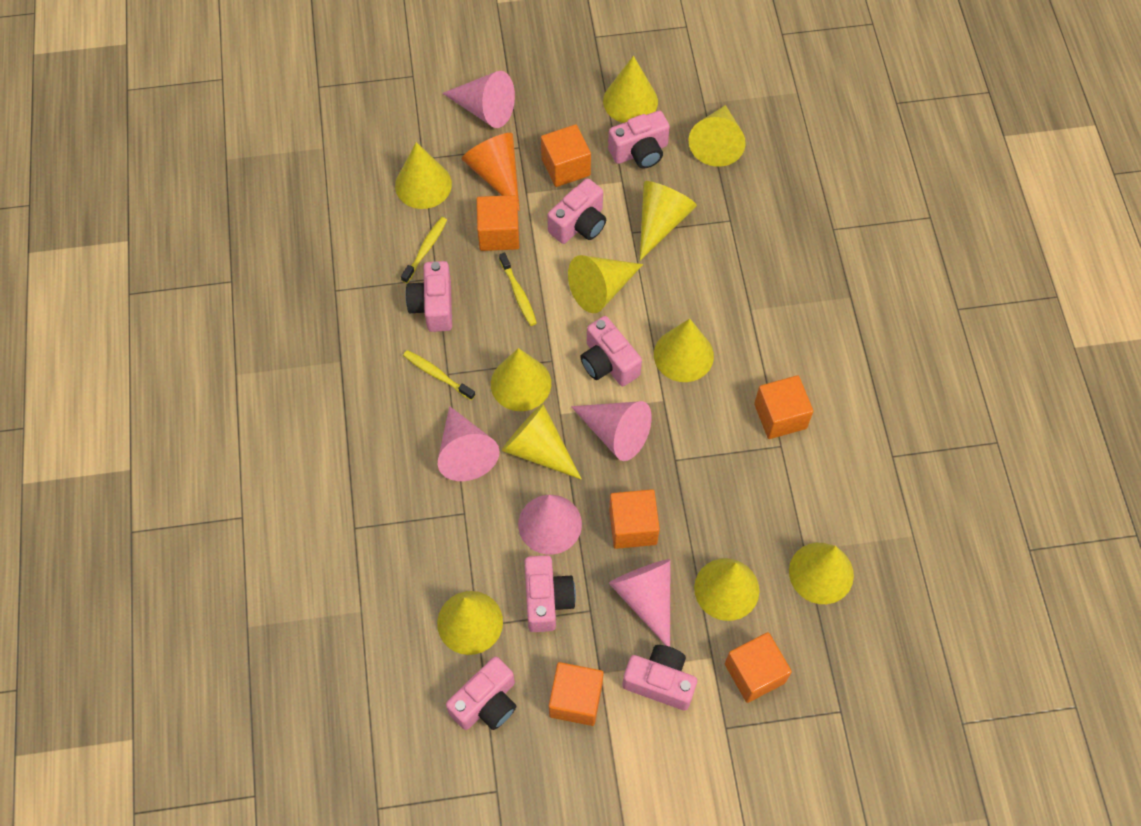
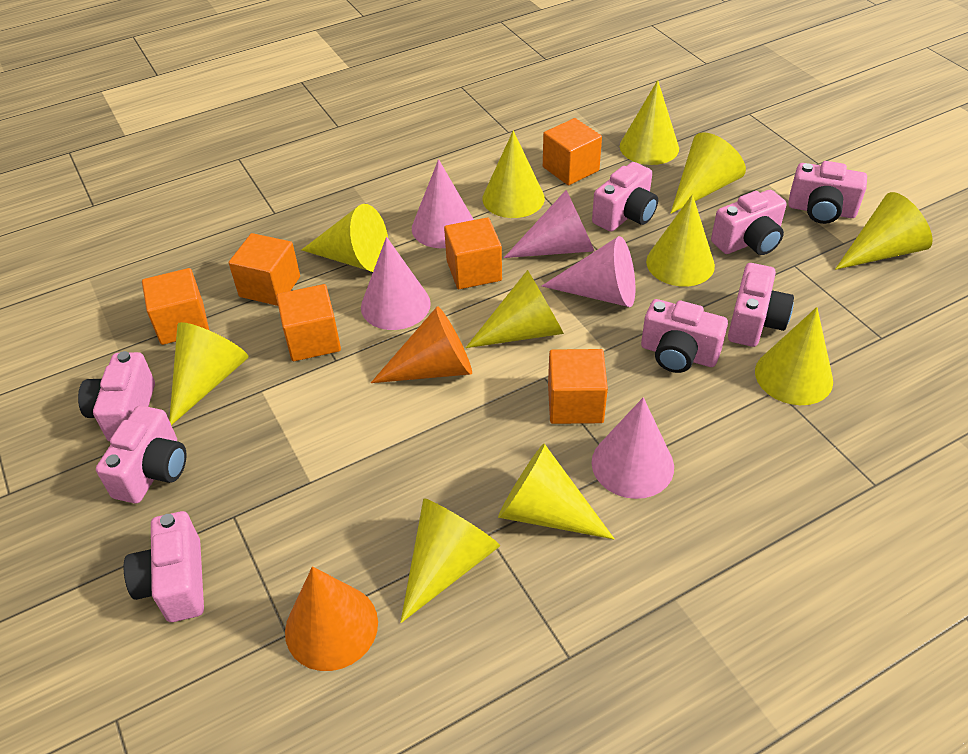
orange cone: 1 -> 2
pink camera: 7 -> 8
yellow toothbrush: 3 -> 0

